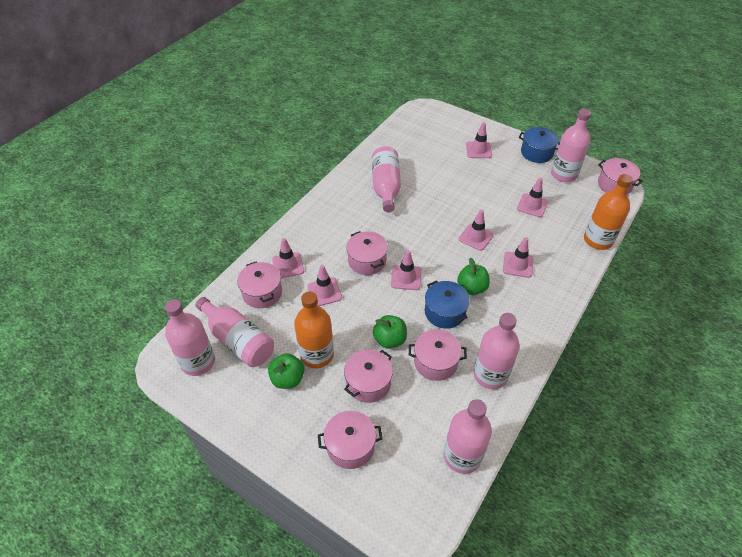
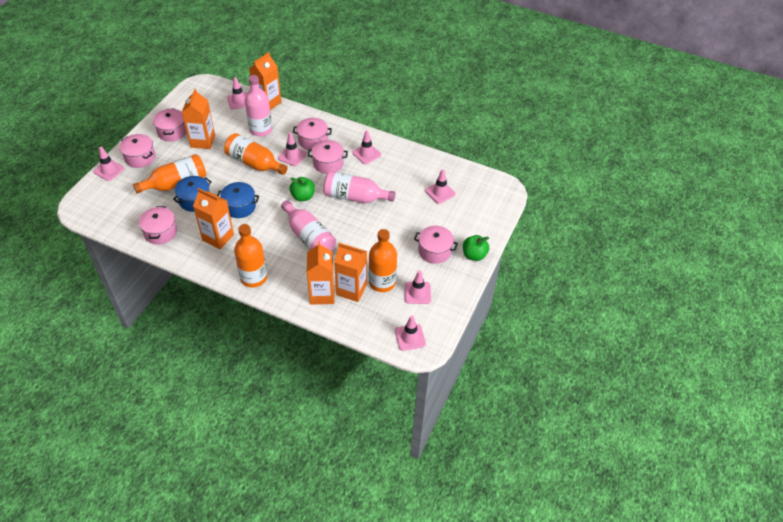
green apple: 3 -> 2
orange bottle: 2 -> 4
orange carton: 0 -> 5
pink bottle: 6 -> 3

